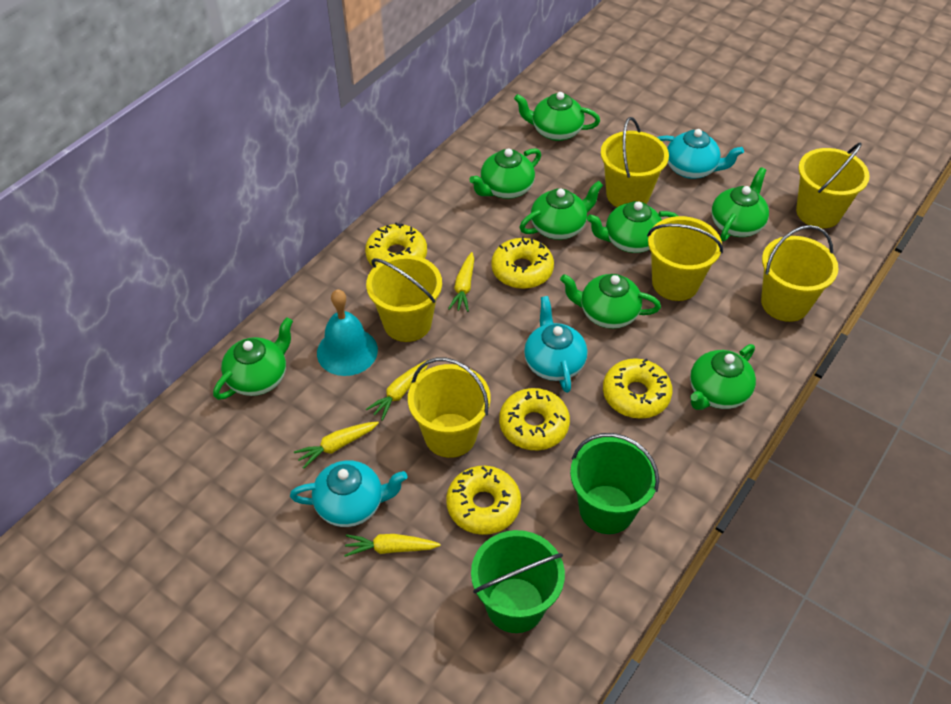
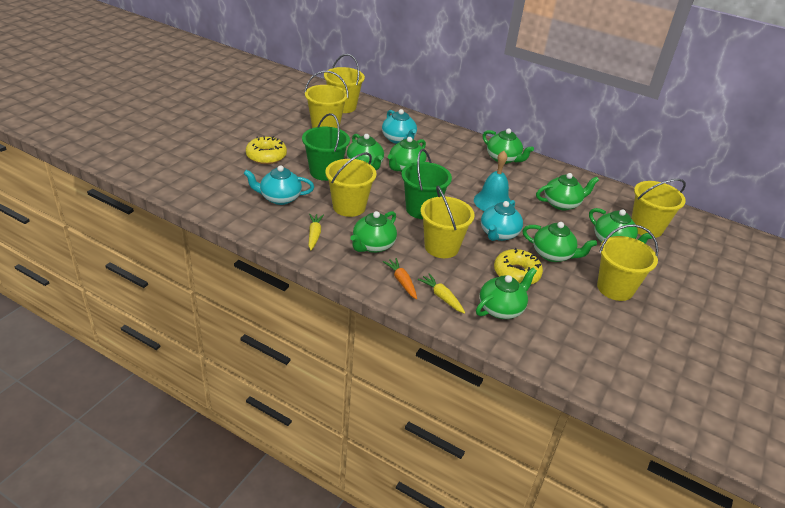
orange carrot: 0 -> 1
yellow carrot: 4 -> 2
yellow donut: 5 -> 2

